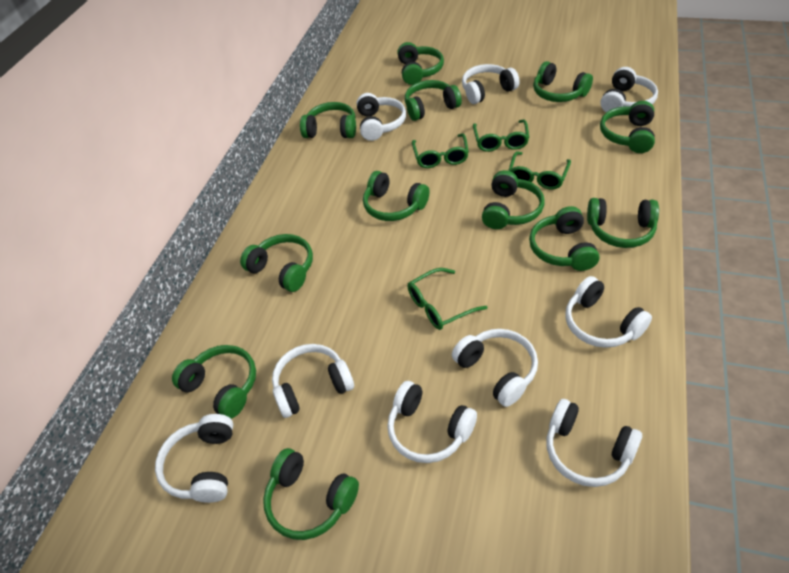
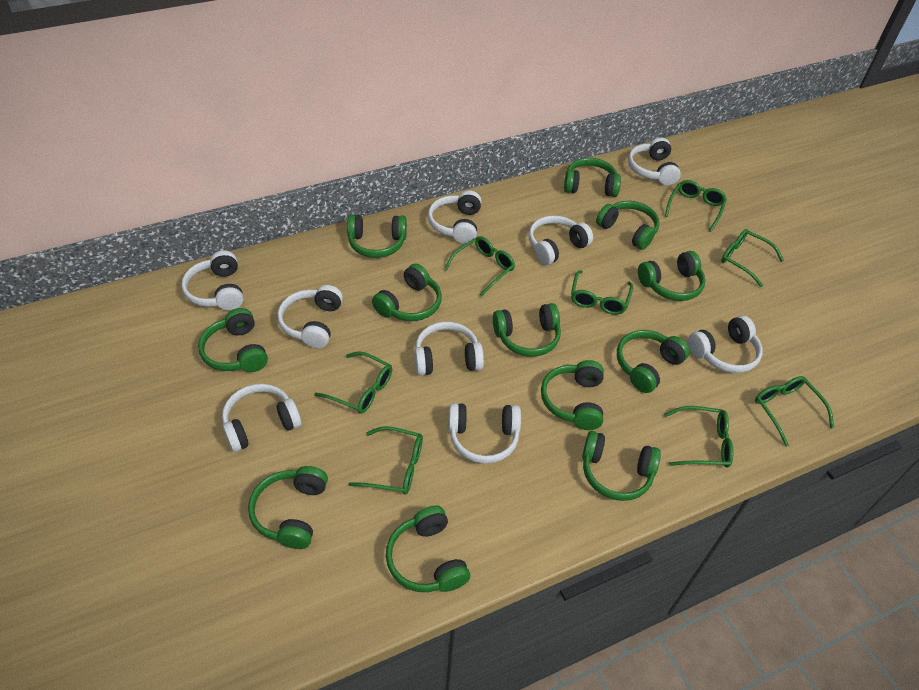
green glasses: 4 -> 8

